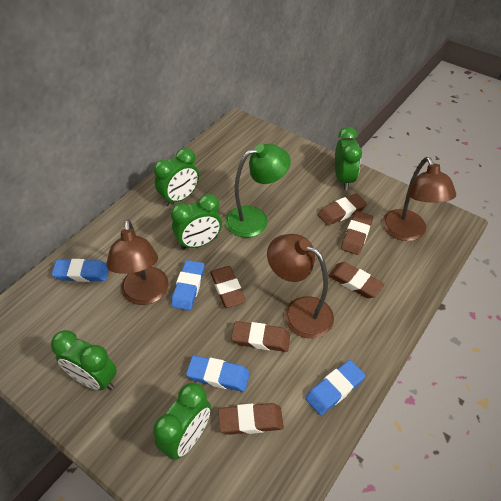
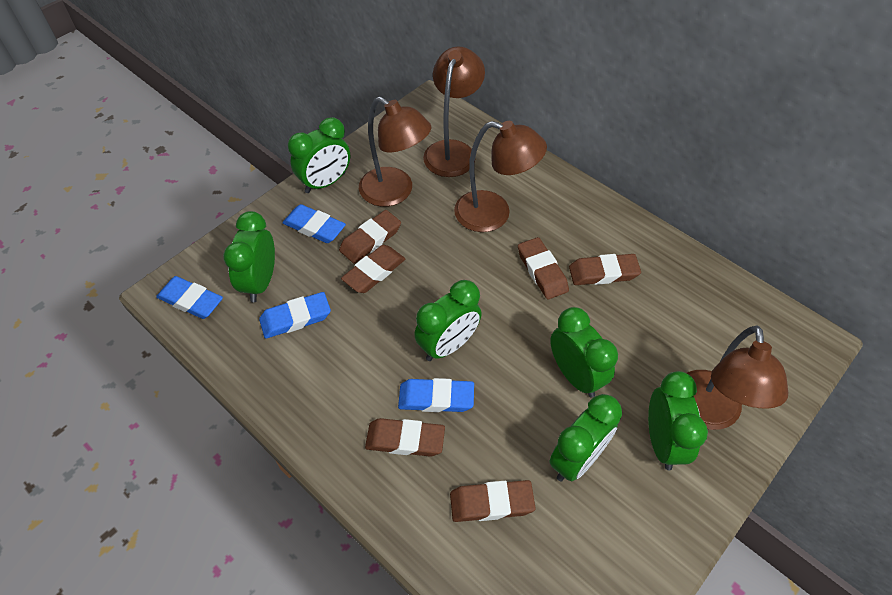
brown lamp: 3 -> 4
green clock: 5 -> 6
green lamp: 1 -> 0

